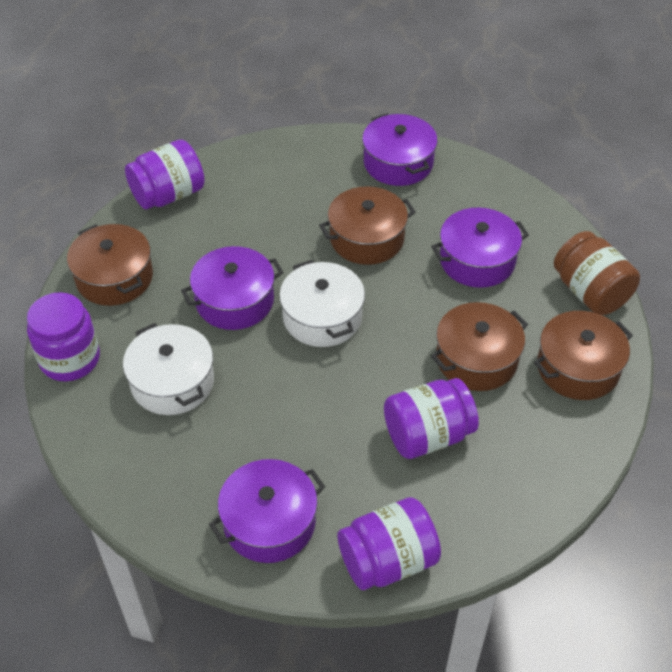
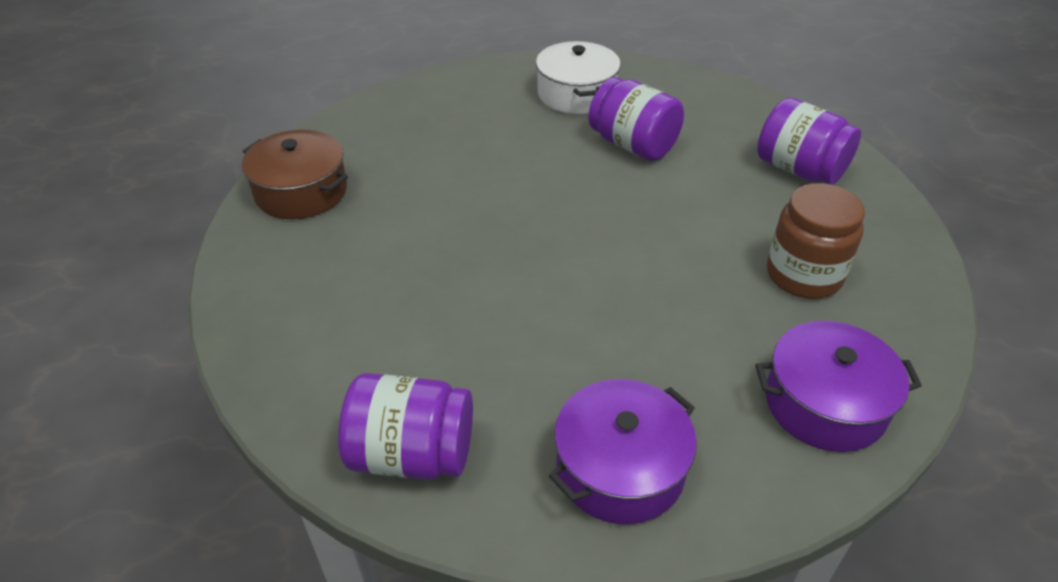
brown pot: 4 -> 1
purple jar: 4 -> 3
purple pot: 4 -> 2
white pot: 2 -> 1

